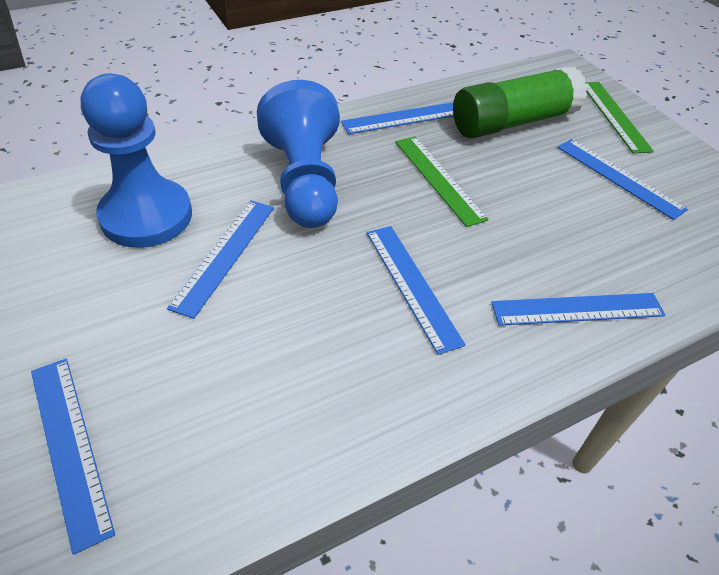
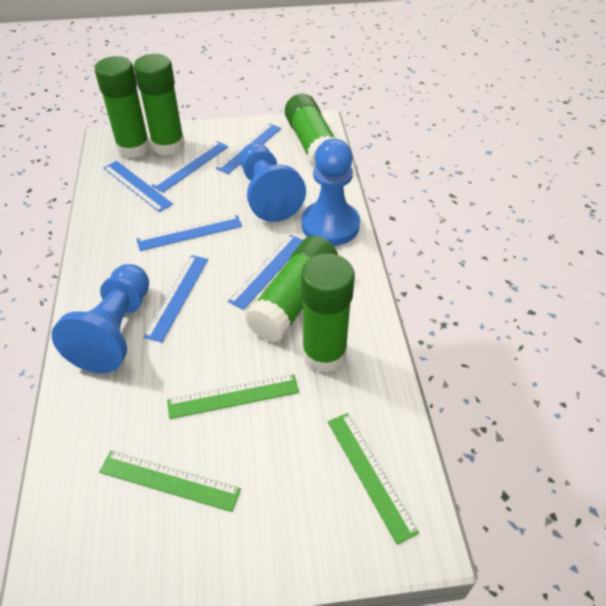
blue pawn: 2 -> 3
green glue stick: 1 -> 5
green ruler: 2 -> 3

